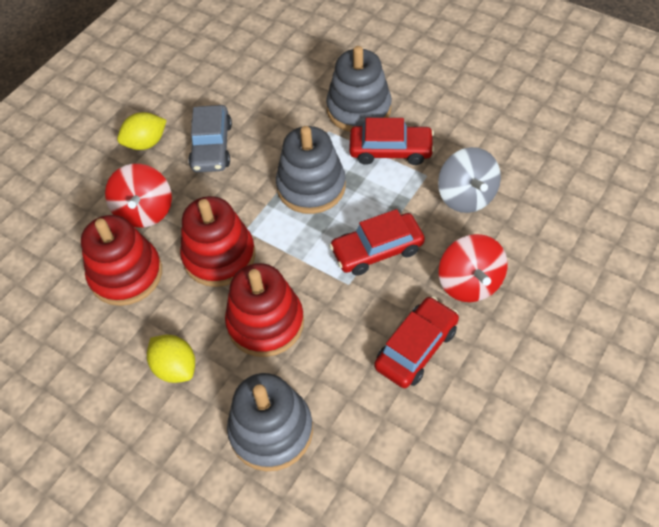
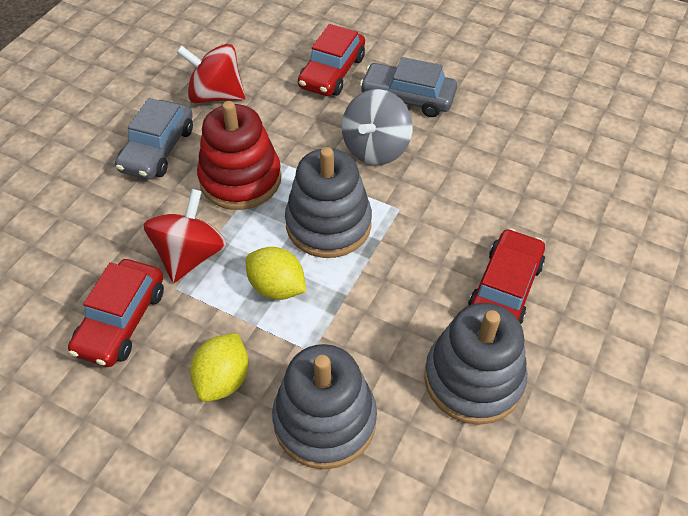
grey car: 1 -> 2
red stacking toy: 3 -> 1

